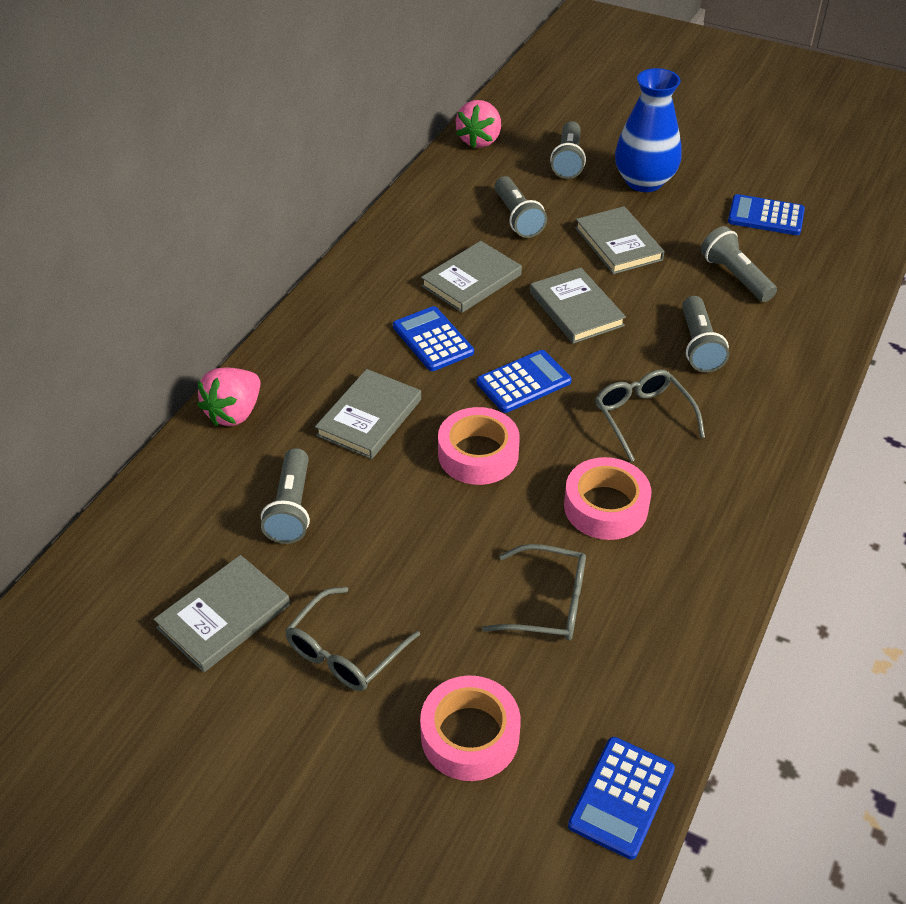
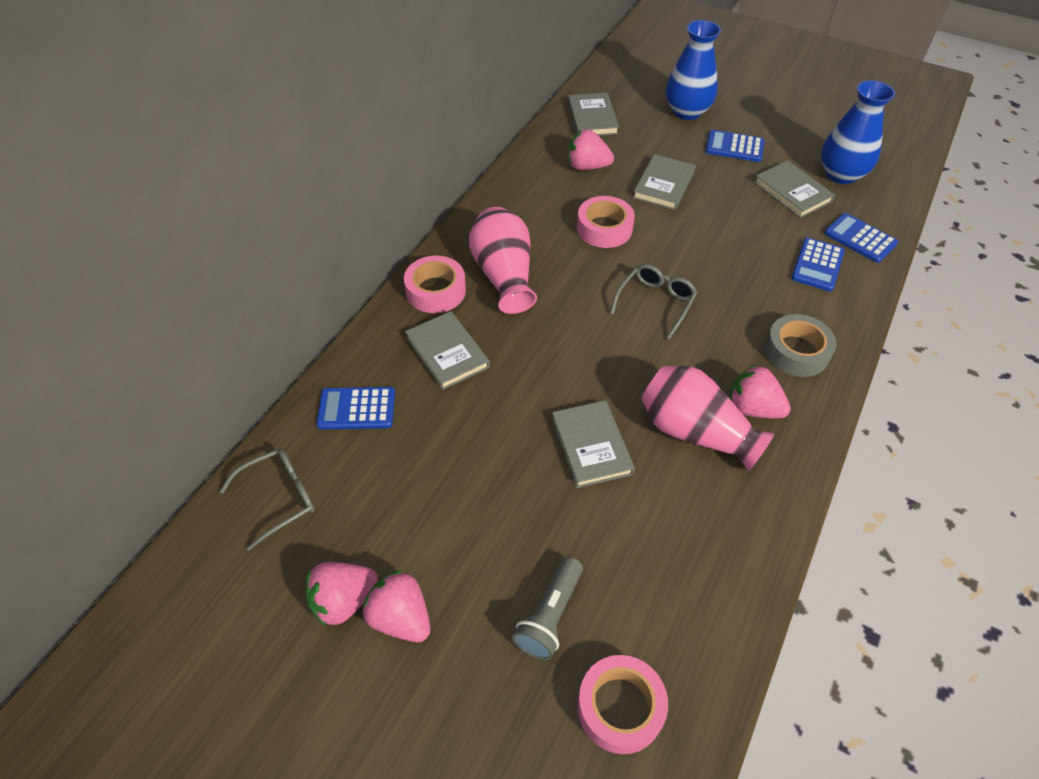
blue vase: 1 -> 2
grey flashlight: 5 -> 1
grey glasses: 3 -> 2
grey tape: 0 -> 1
pink strawberry: 2 -> 4
pink vase: 0 -> 2

